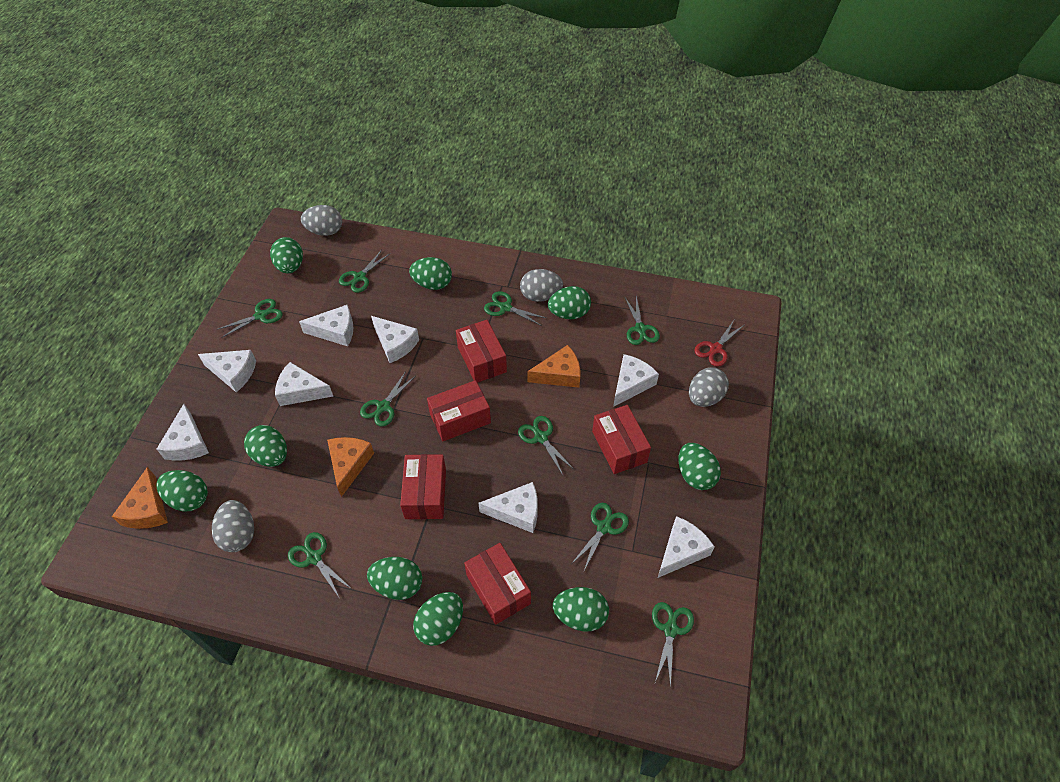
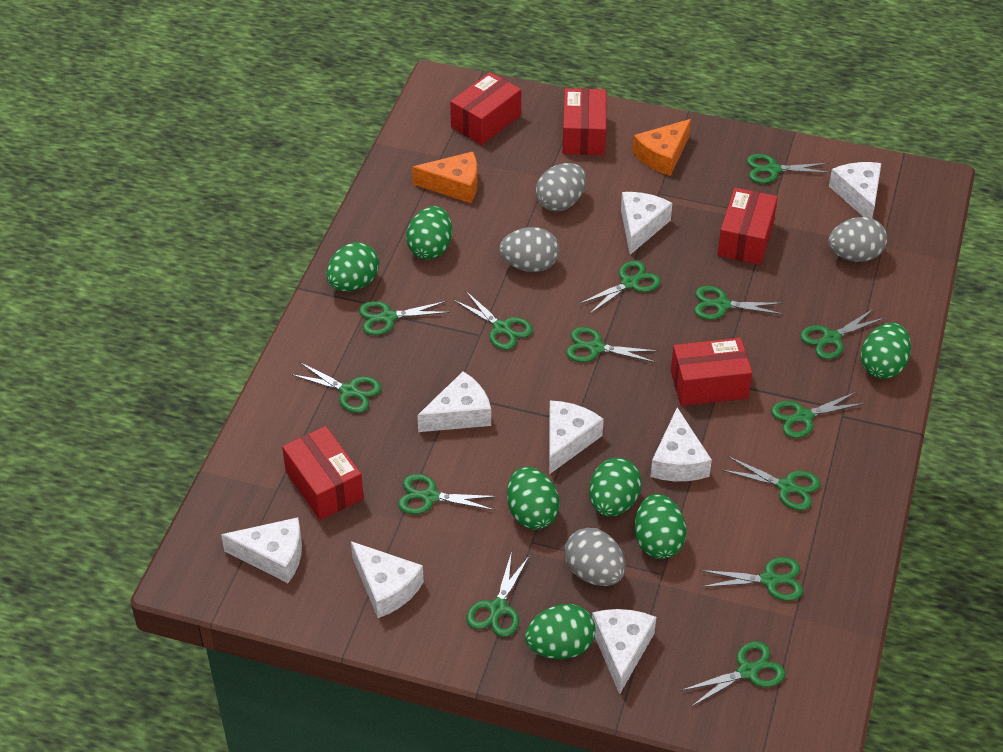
green egg: 9 -> 7
green scissors: 9 -> 14
orange cheese: 3 -> 2
red scissors: 1 -> 0

